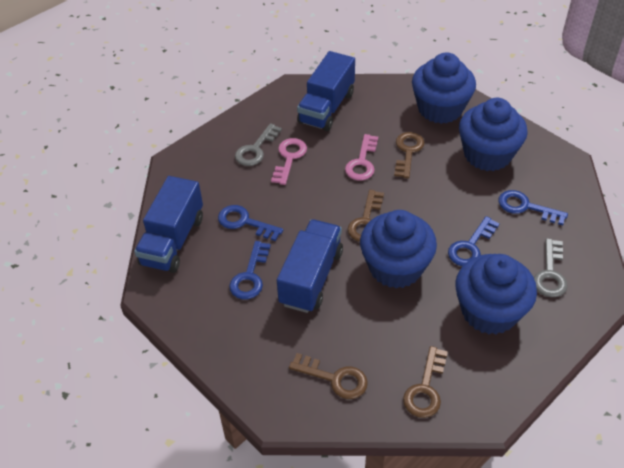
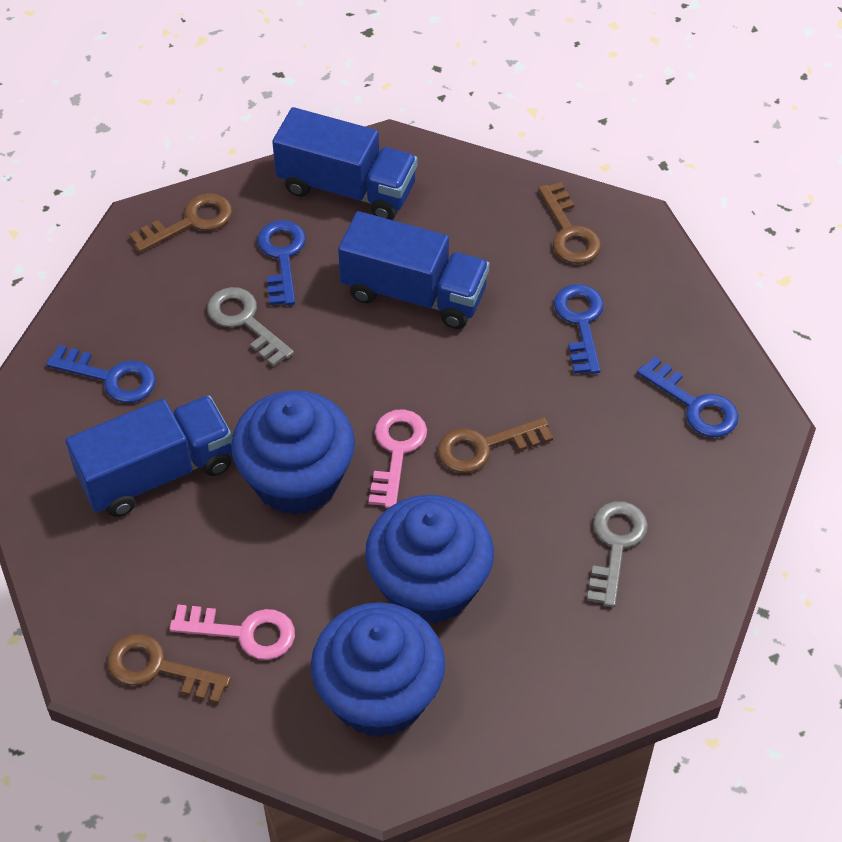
blue cupcake: 4 -> 3

